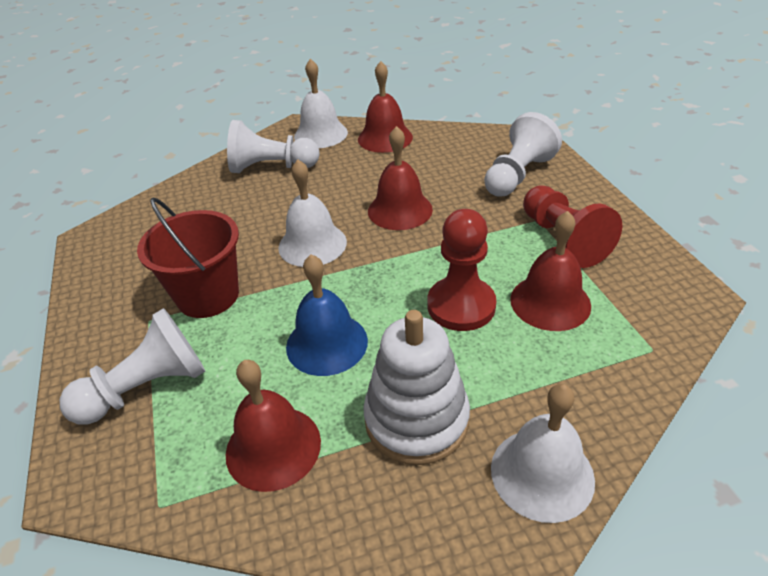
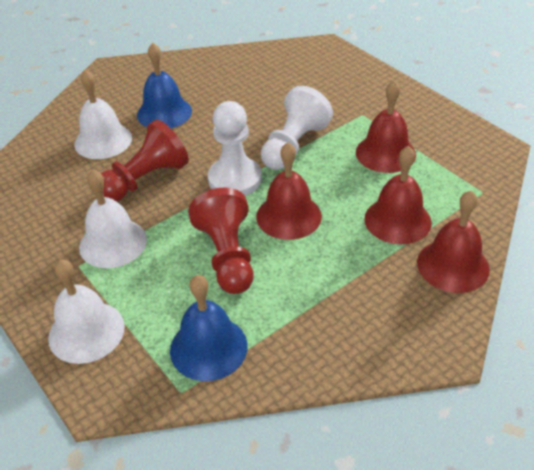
blue bell: 1 -> 2
red bucket: 1 -> 0
white pawn: 3 -> 2
white stacking toy: 1 -> 0

